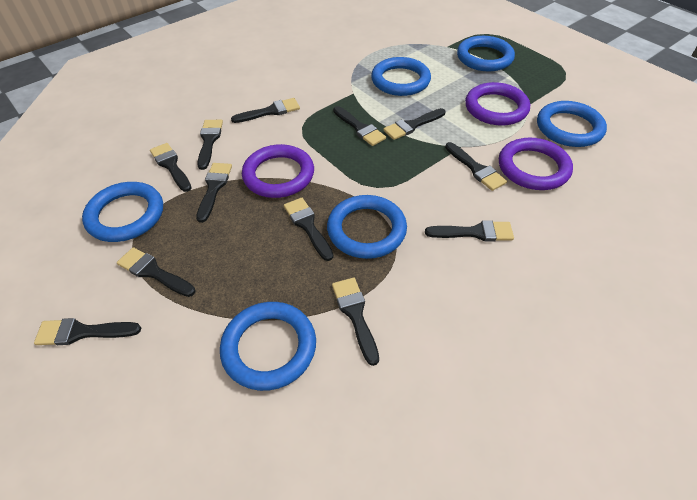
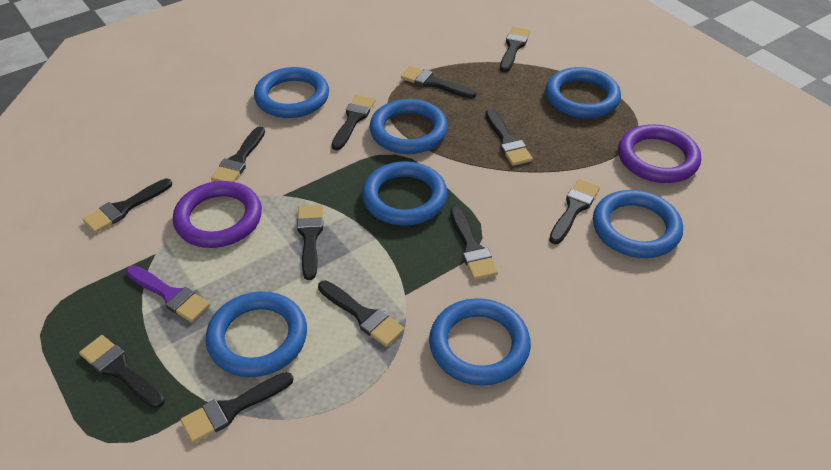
blue ring: 6 -> 7
purple brush: 0 -> 1
purple ring: 3 -> 2

